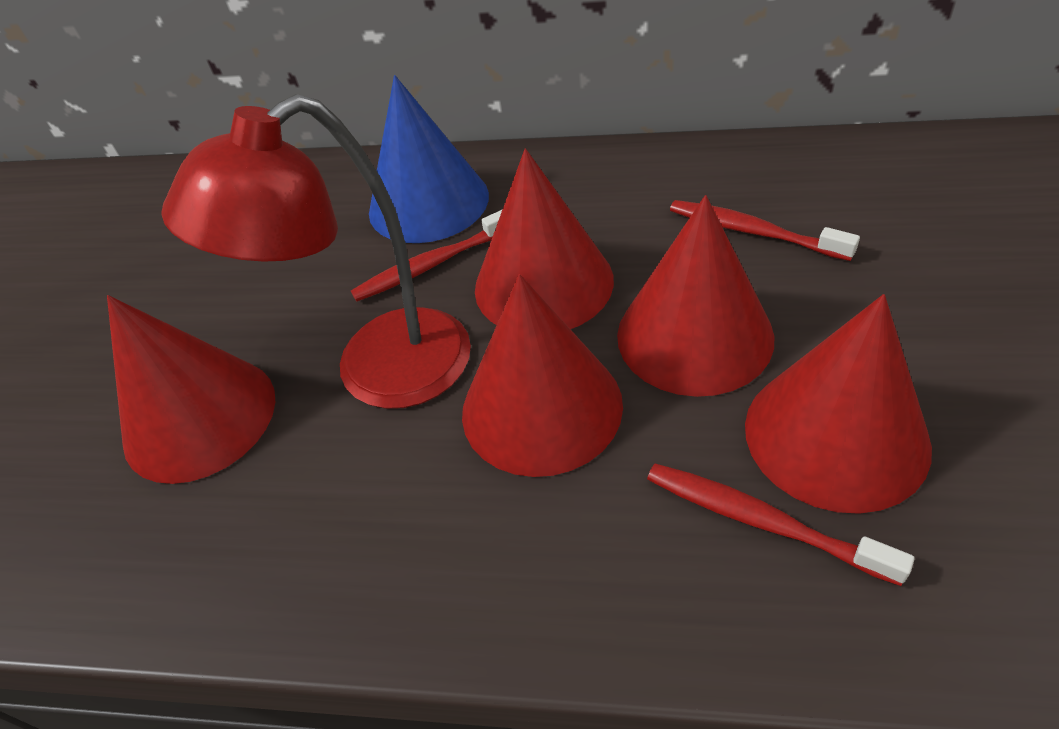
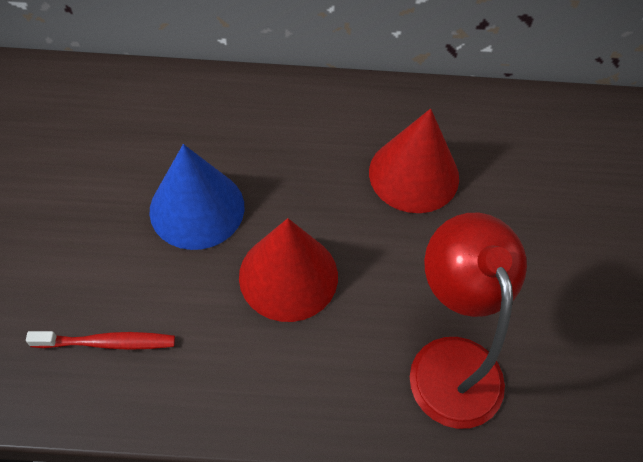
red cone: 5 -> 2
red toothbrush: 3 -> 1

